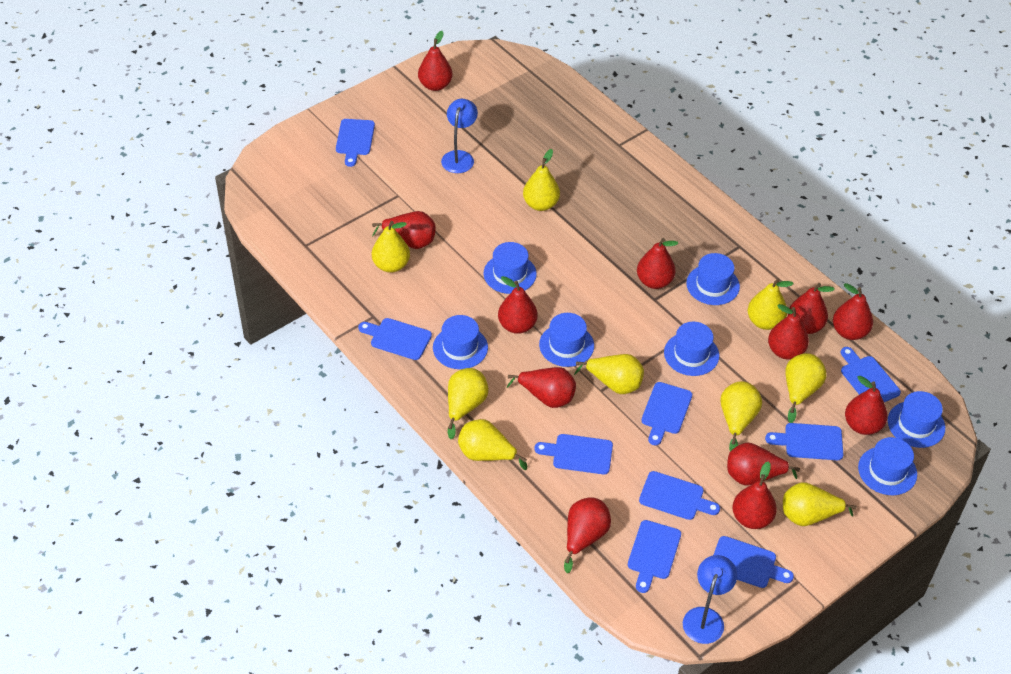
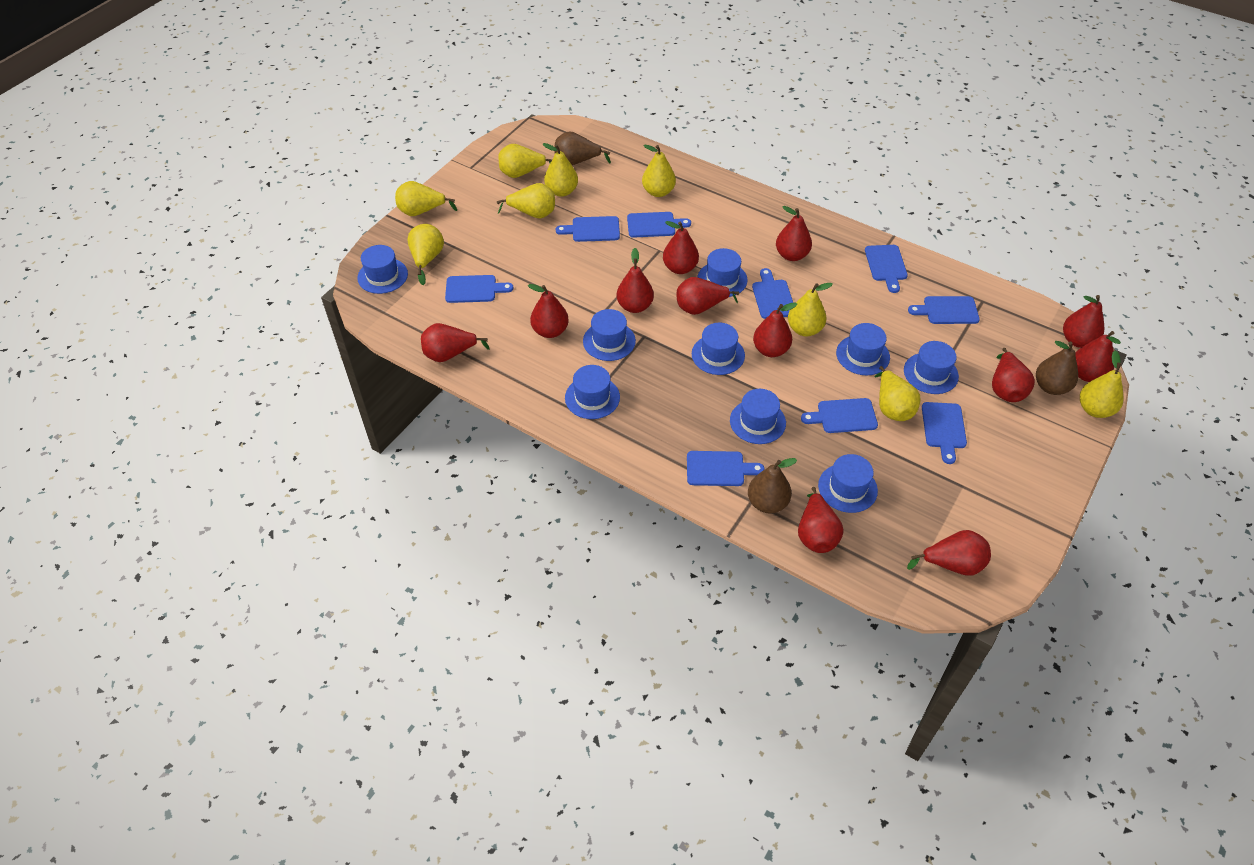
blue hat: 7 -> 9
blue lamp: 2 -> 0
brown pear: 0 -> 3

